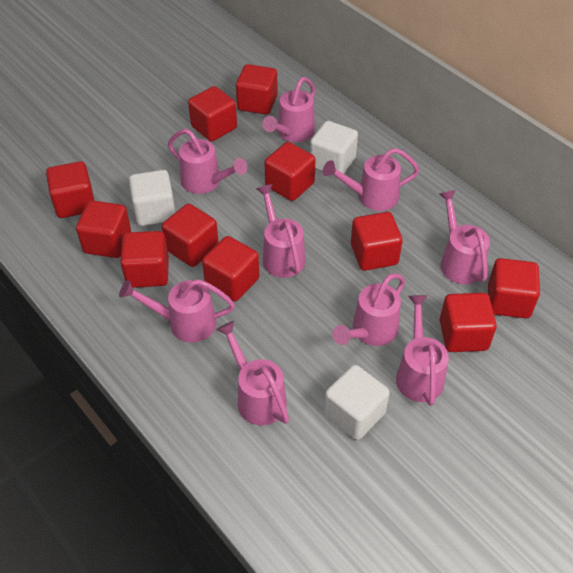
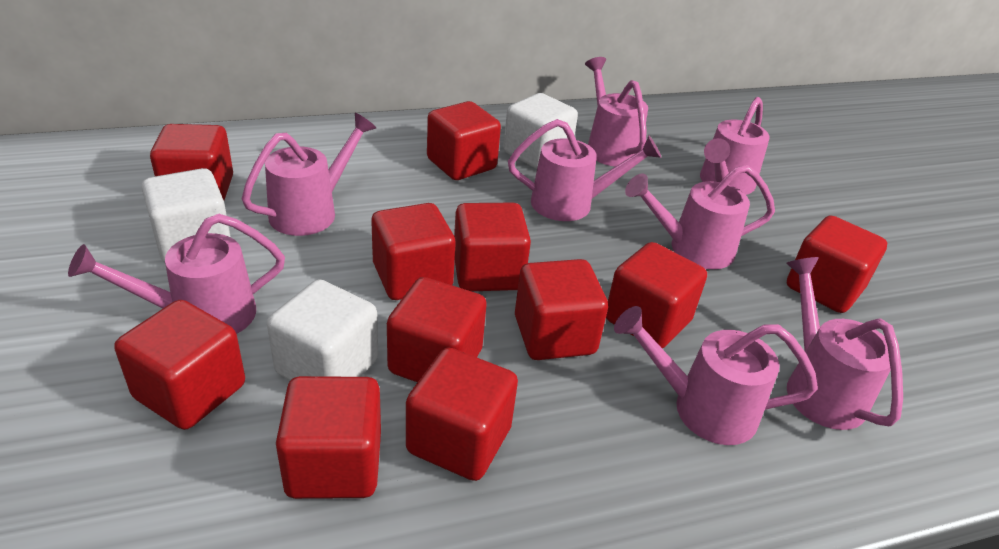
pink watering can: 9 -> 8

